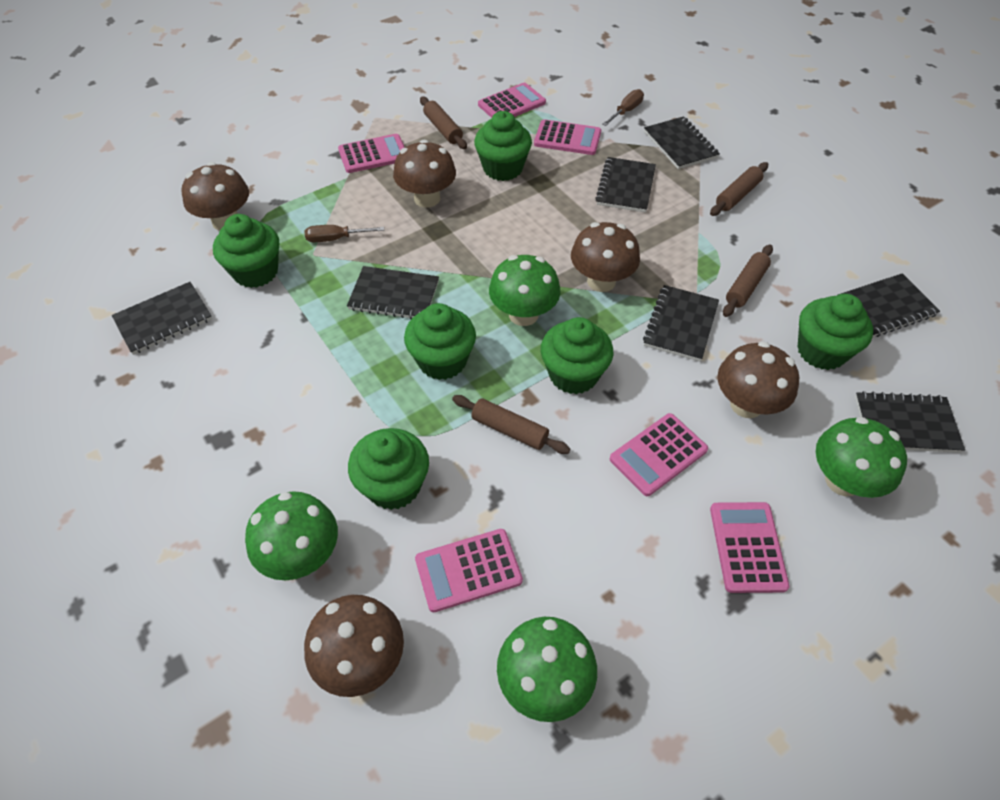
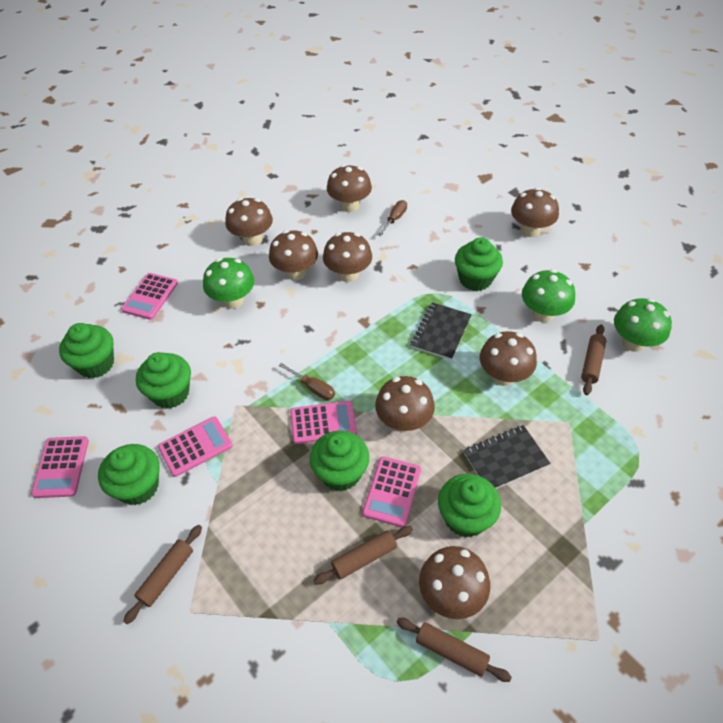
black notebook: 7 -> 2
brown mushroom: 5 -> 8
green mushroom: 4 -> 3
pink calculator: 6 -> 5

